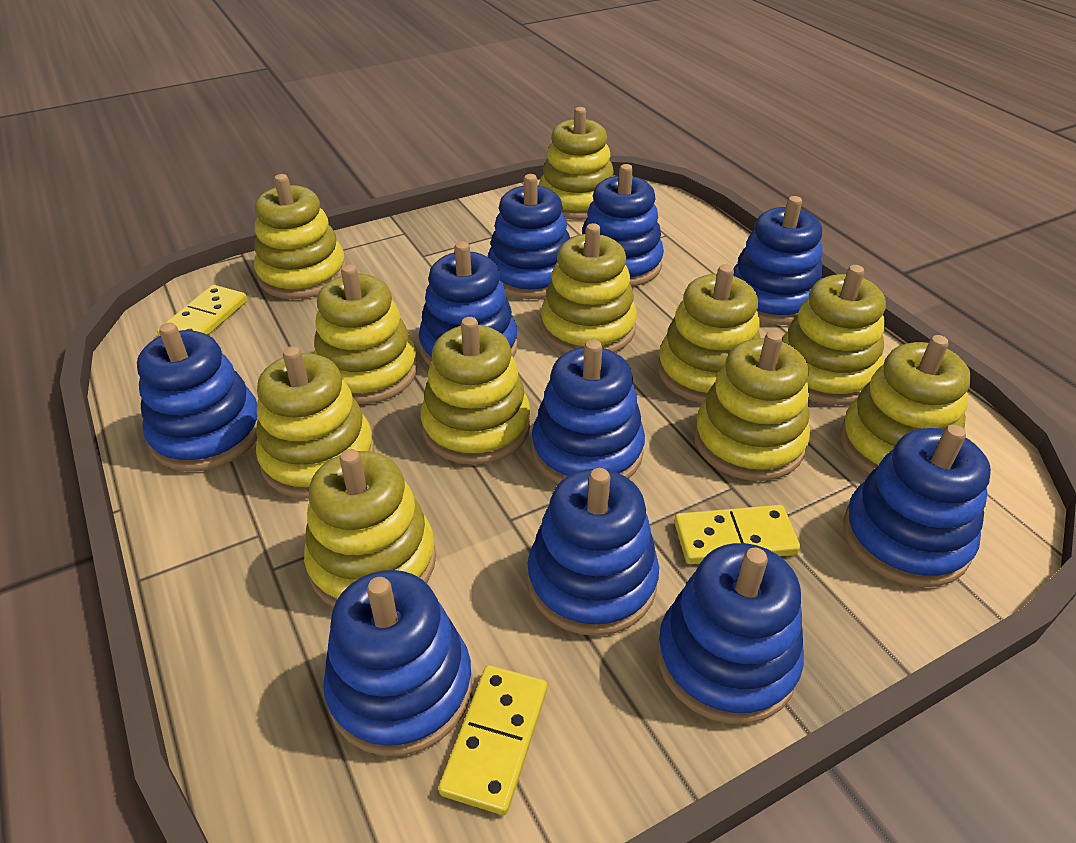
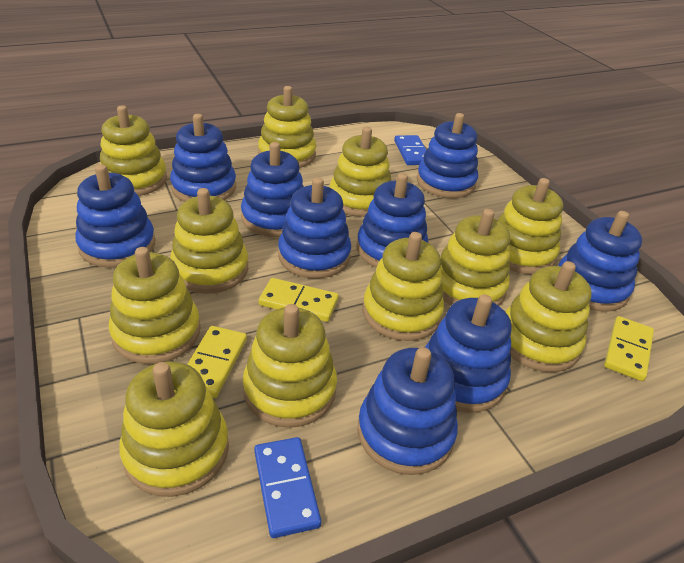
blue domino: 0 -> 2
blue stacking toy: 10 -> 9

